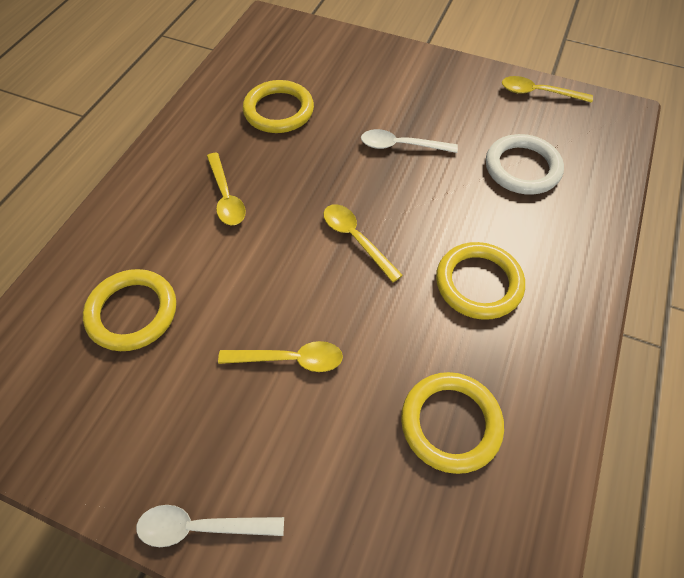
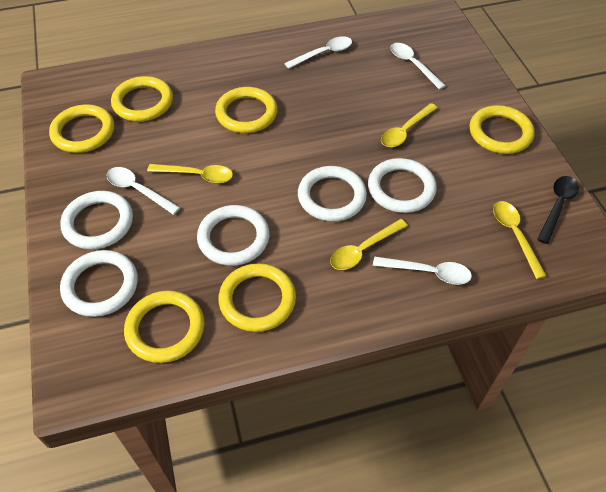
black spoon: 0 -> 1
white ring: 1 -> 5
white spoon: 2 -> 4
yellow ring: 4 -> 6

